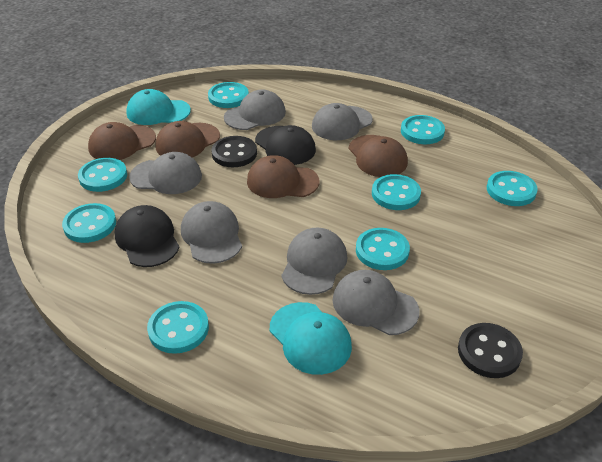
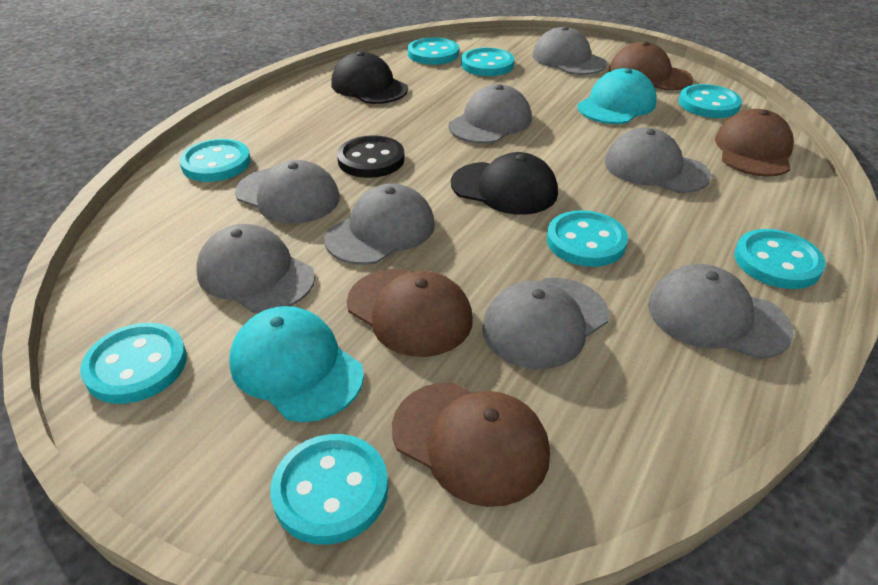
black button: 2 -> 1
grey cap: 6 -> 8

